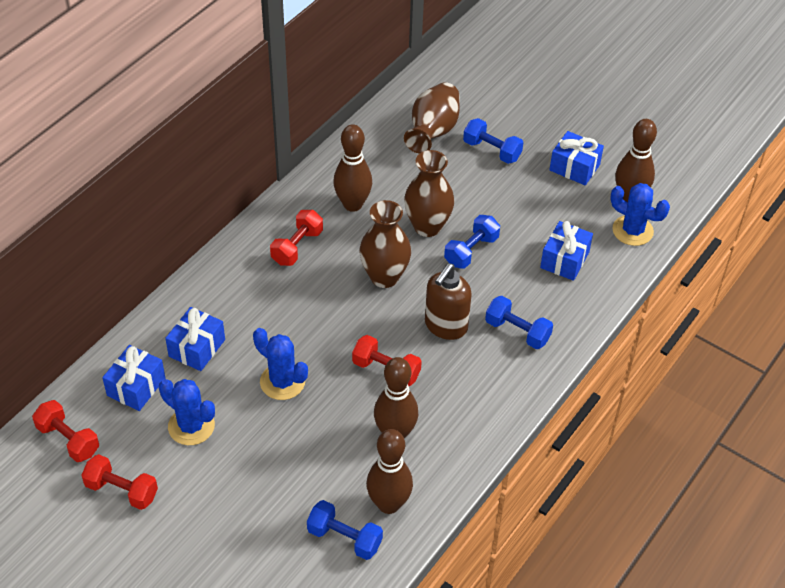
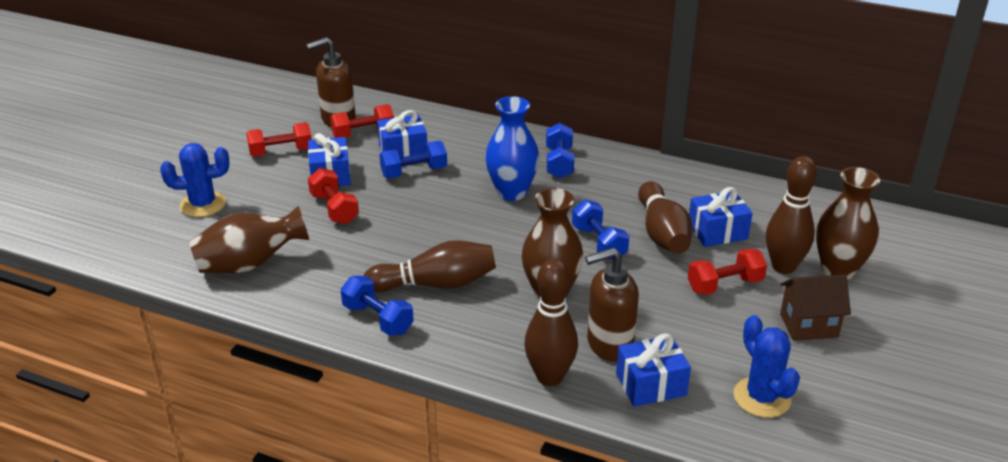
blue cactus: 3 -> 2
blue vase: 0 -> 1
brown house: 0 -> 1
brown soap dispenser: 1 -> 2

